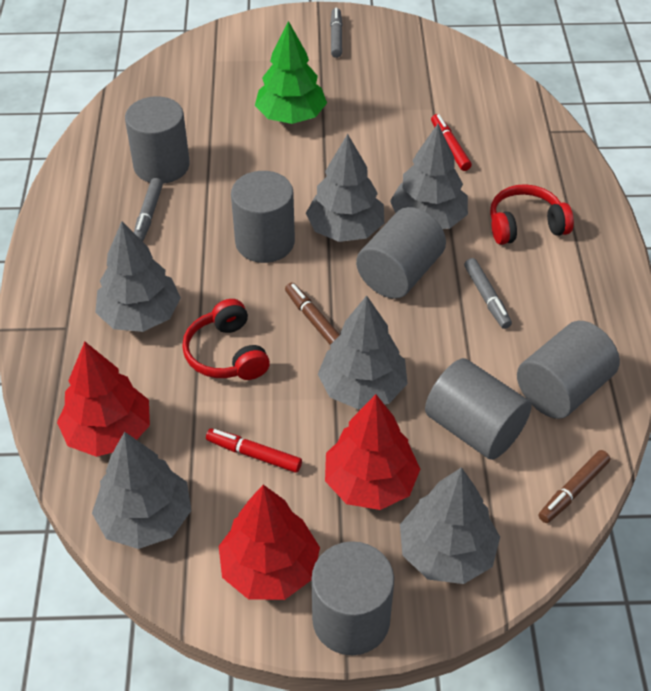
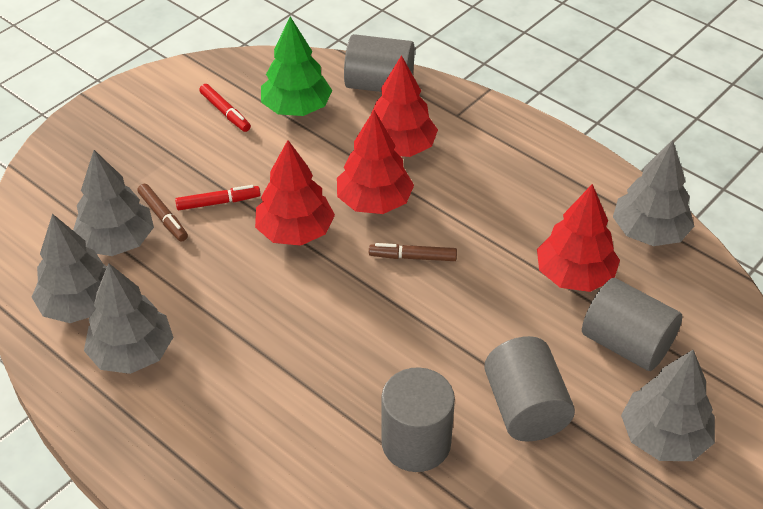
grey cylinder: 6 -> 4
grey marker: 3 -> 0
grey tree: 6 -> 5
red headphones: 2 -> 0
red tree: 3 -> 4

